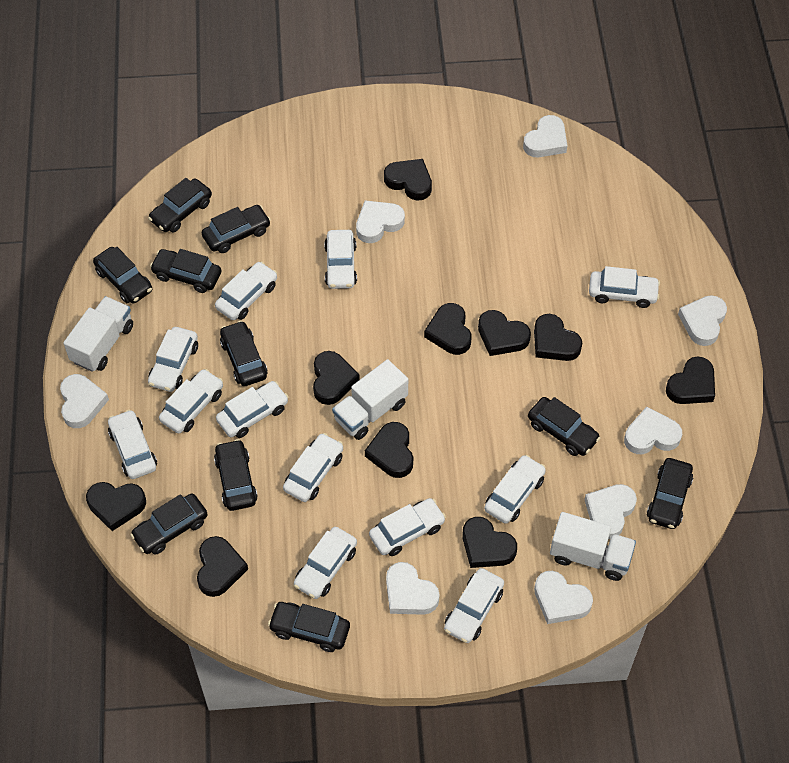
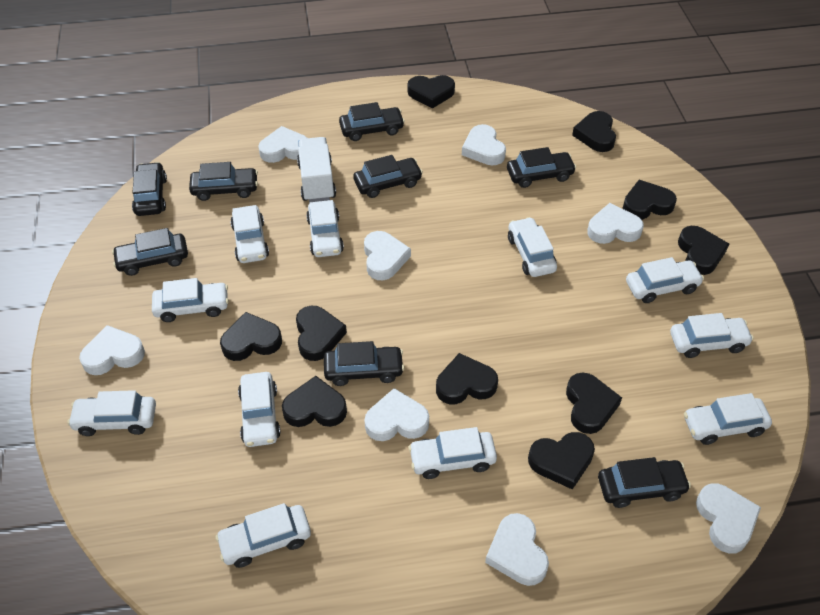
black car: 10 -> 8
white car: 12 -> 11
white truck: 3 -> 1

